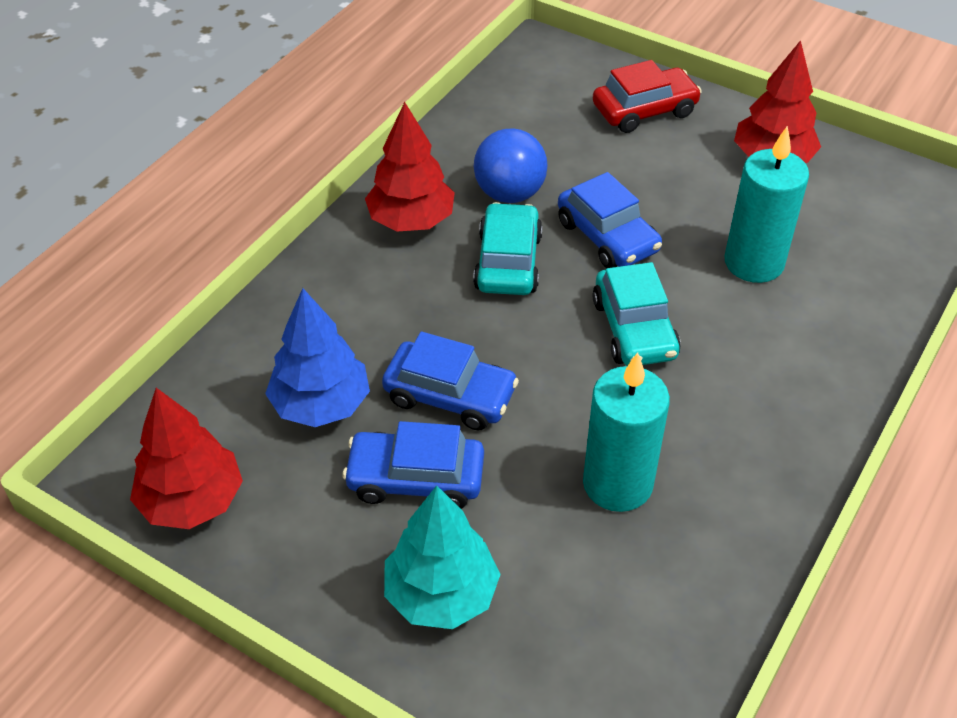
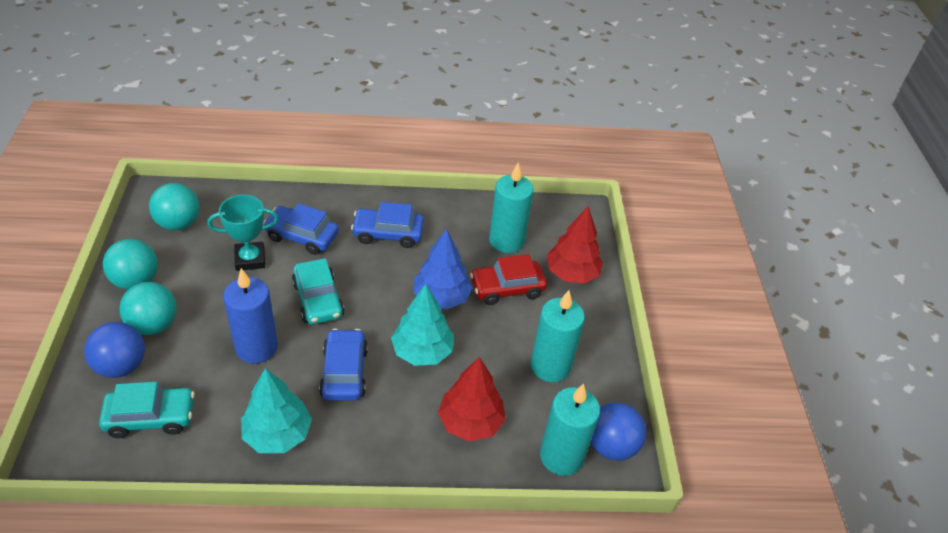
blue ball: 1 -> 2
blue candle: 0 -> 1
red tree: 3 -> 2
turquoise ball: 0 -> 3
turquoise candle: 2 -> 3
turquoise tree: 1 -> 2
turquoise trophy: 0 -> 1

